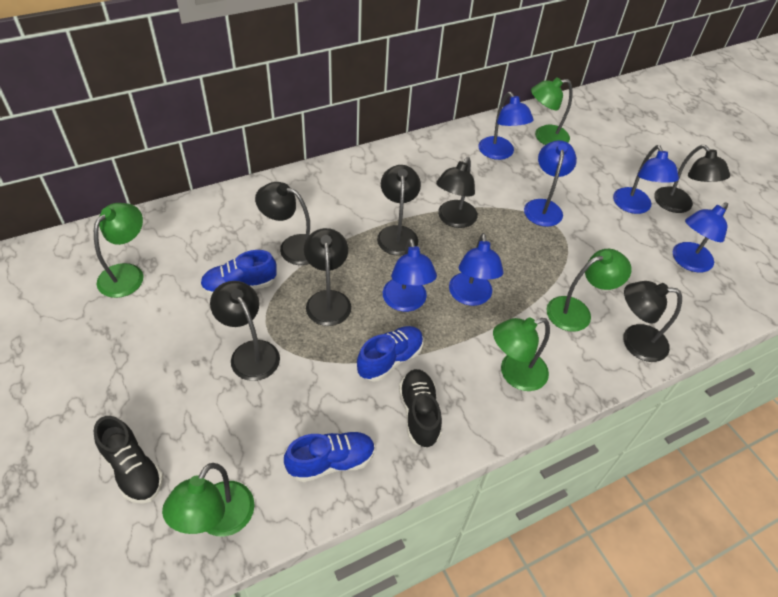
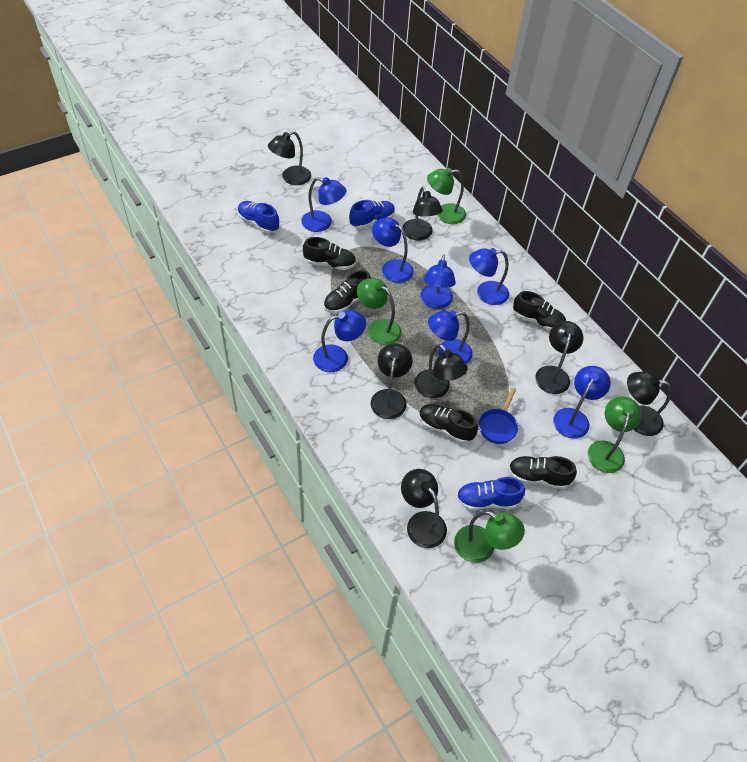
black shoe: 2 -> 5
blue lamp: 6 -> 7
blue pan: 0 -> 1
green lamp: 5 -> 4

